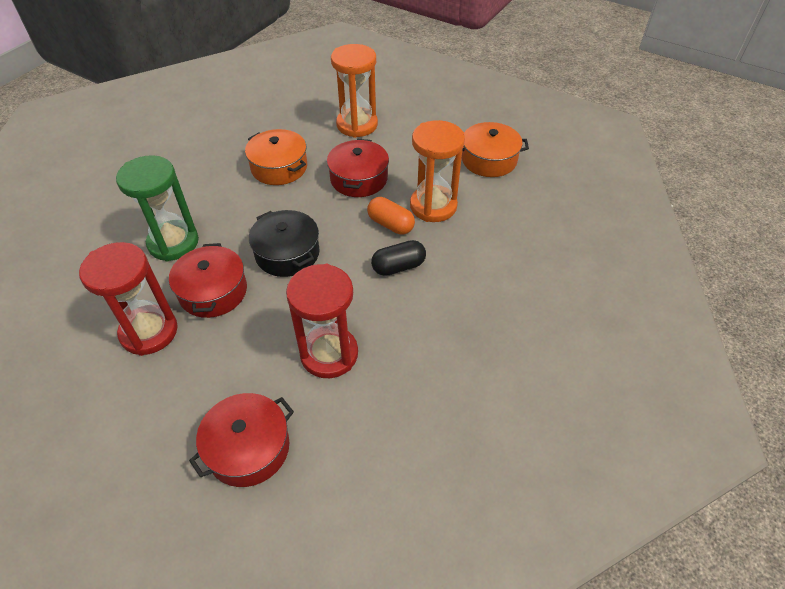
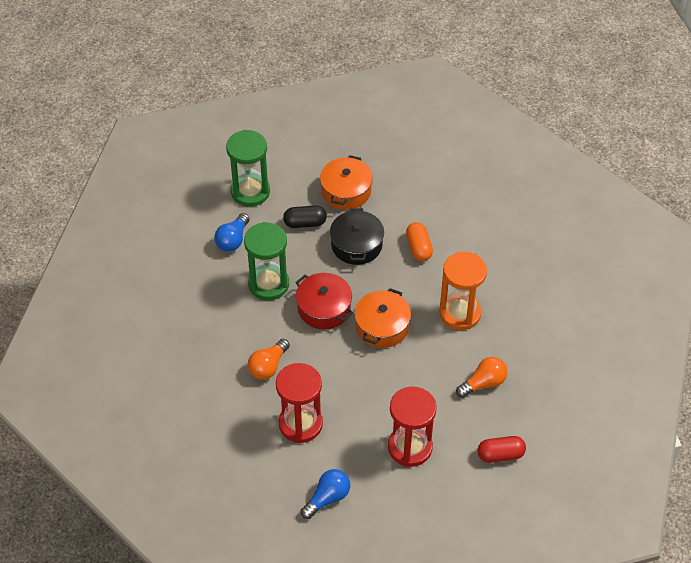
blue light bulb: 0 -> 2
green hourglass: 1 -> 2
orange hourglass: 2 -> 1
orange light bulb: 0 -> 2
red capsule: 0 -> 1
red pot: 3 -> 1

